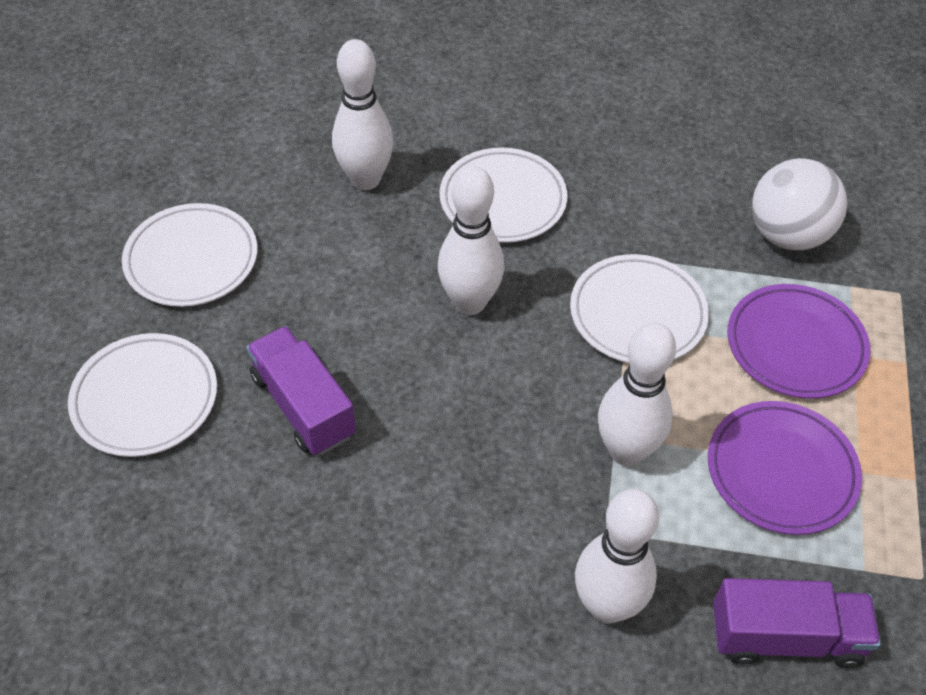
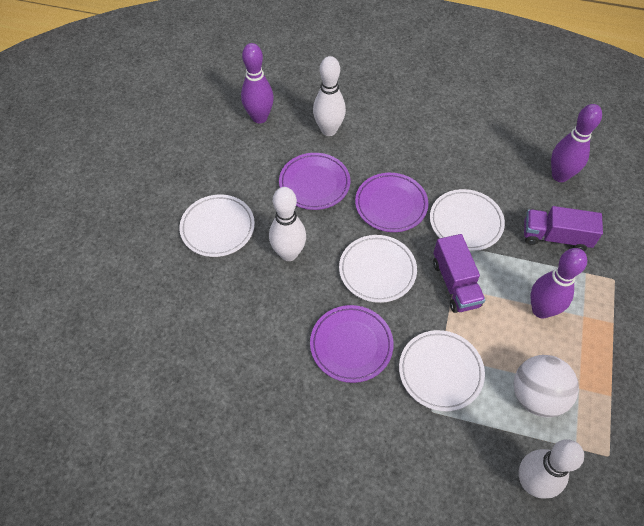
purple bowling pin: 0 -> 3
purple plate: 2 -> 3
white bowling pin: 4 -> 3

